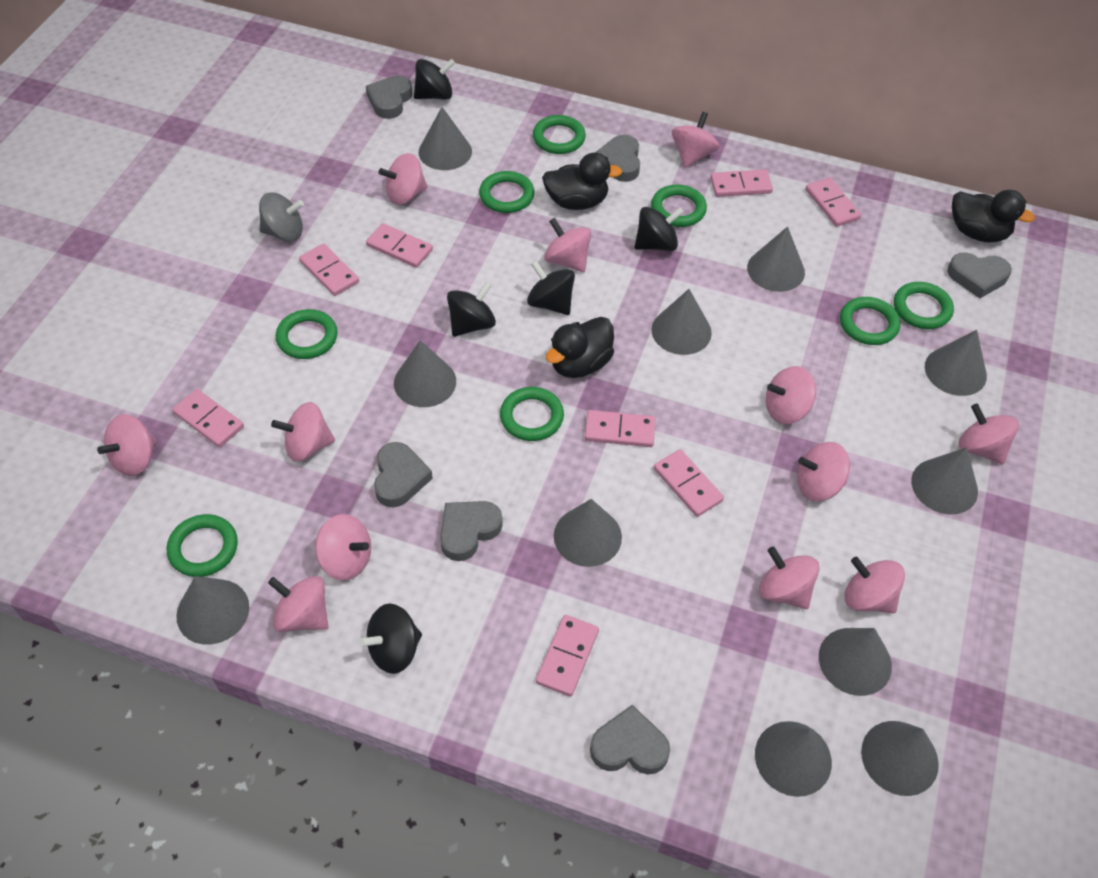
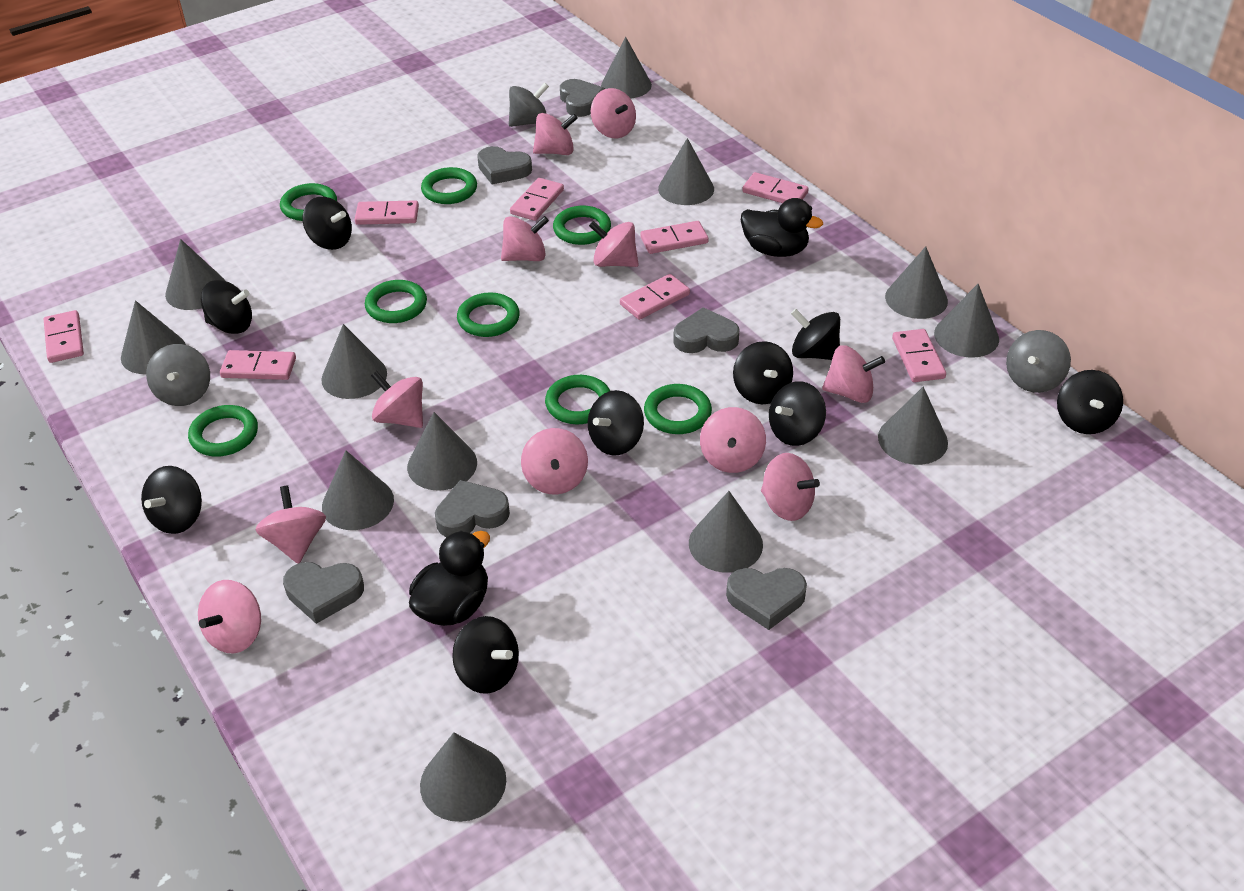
black duck: 3 -> 2
black spinning top: 5 -> 9
grey cone: 11 -> 12
grey spinning top: 1 -> 3
pink spinning top: 12 -> 11

